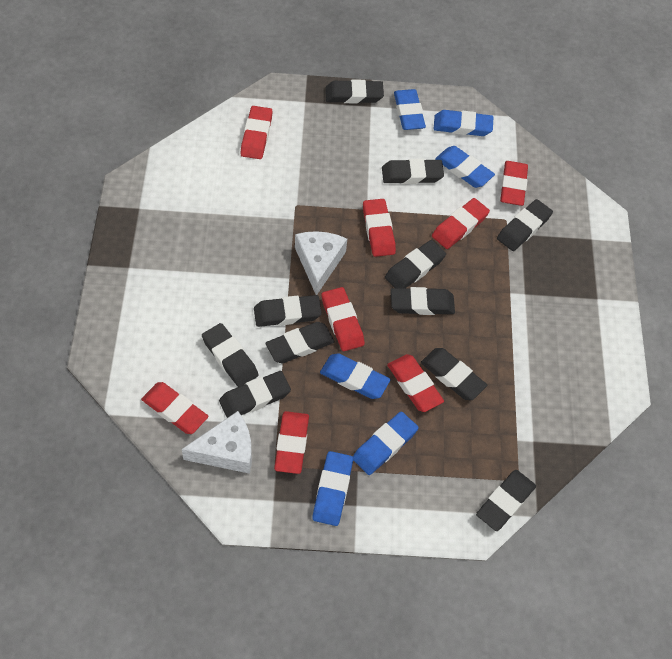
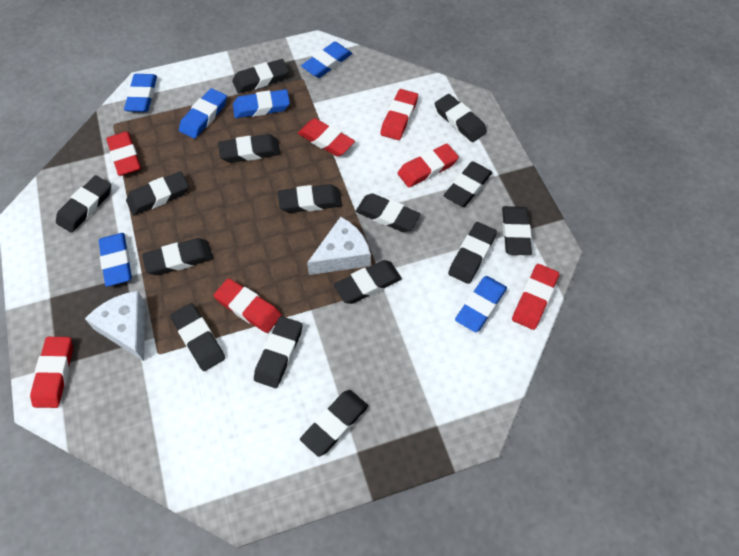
black eraser: 11 -> 15
red eraser: 8 -> 7

